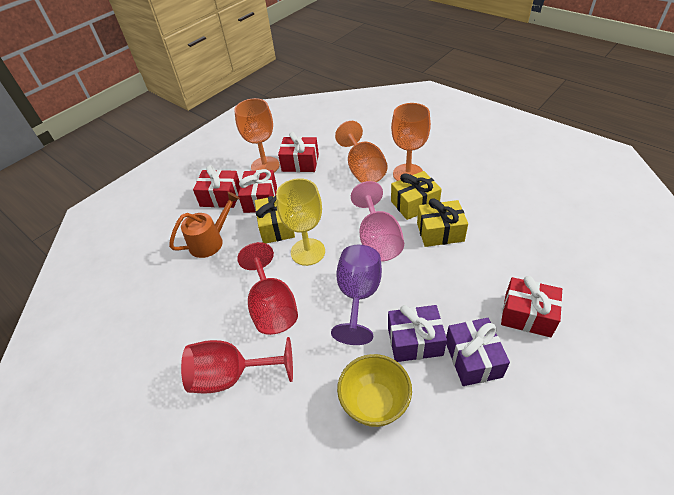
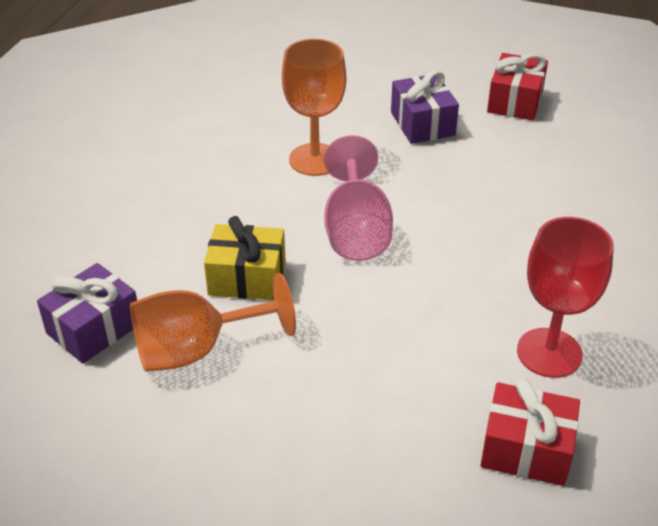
orange goblet: 3 -> 2
orange watering can: 1 -> 0
purple goblet: 1 -> 0
red gift: 4 -> 2
red goblet: 2 -> 1
yellow bowl: 1 -> 0
yellow gift: 3 -> 1
yellow goblet: 1 -> 0

